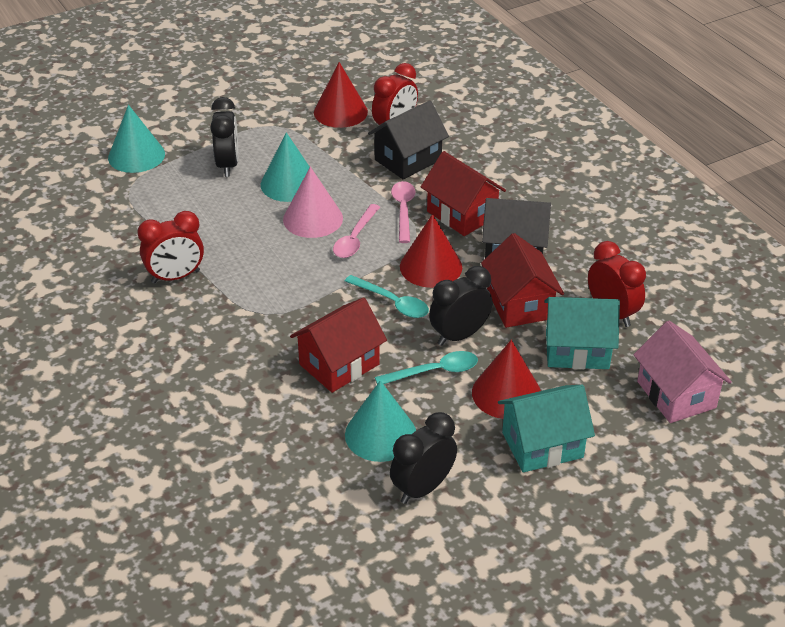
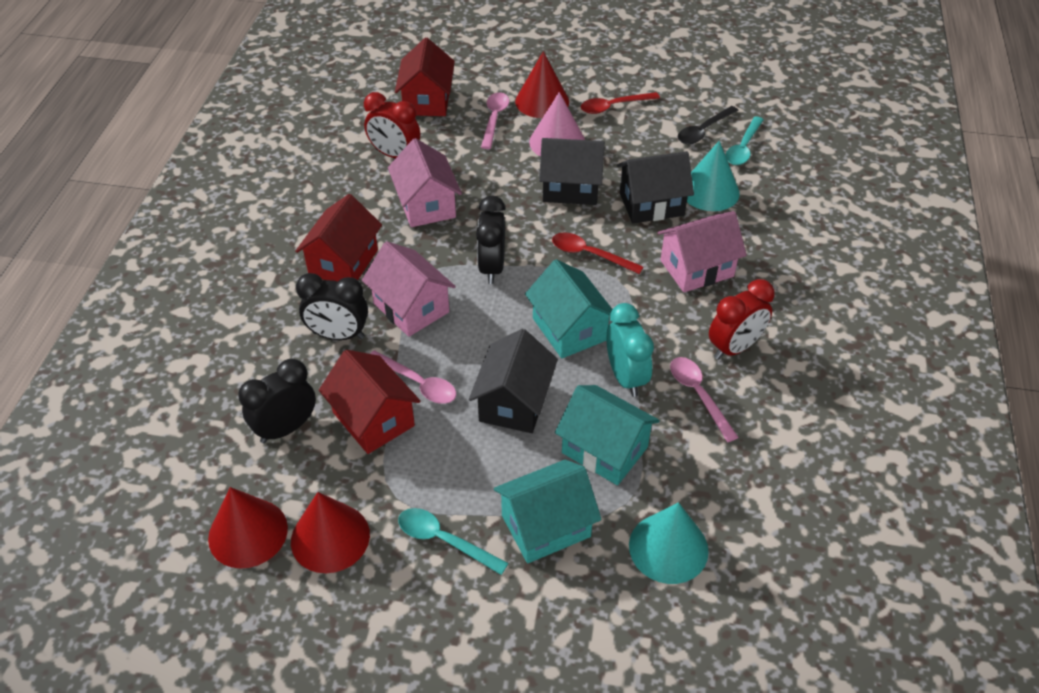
black house: 2 -> 3
black spoon: 0 -> 1
pink house: 1 -> 3
pink spoon: 2 -> 3
red clock: 3 -> 2
red spoon: 0 -> 2
turquoise clock: 0 -> 1
turquoise cone: 3 -> 2
turquoise house: 2 -> 3

